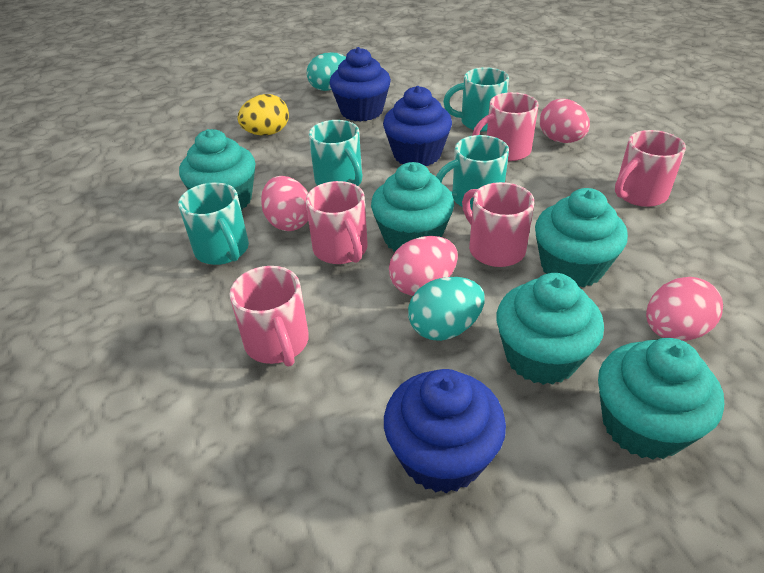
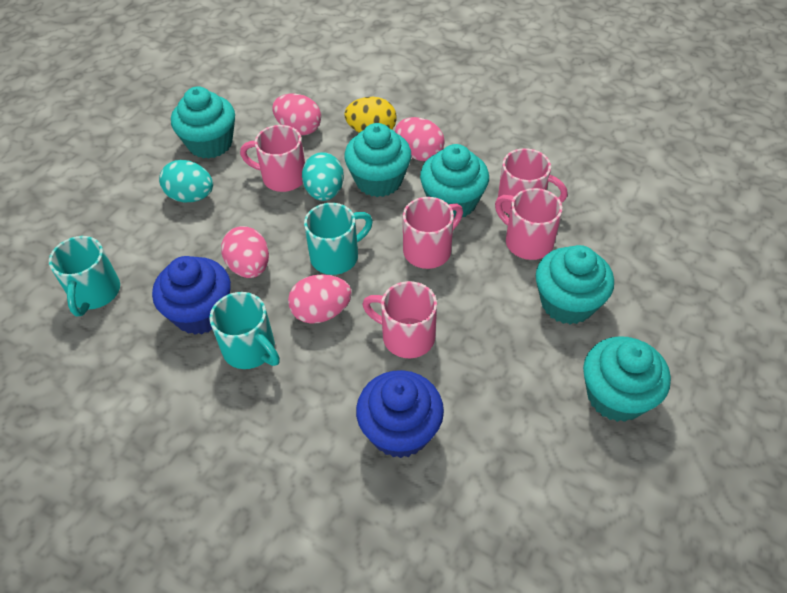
blue cupcake: 3 -> 2
turquoise mug: 4 -> 3

